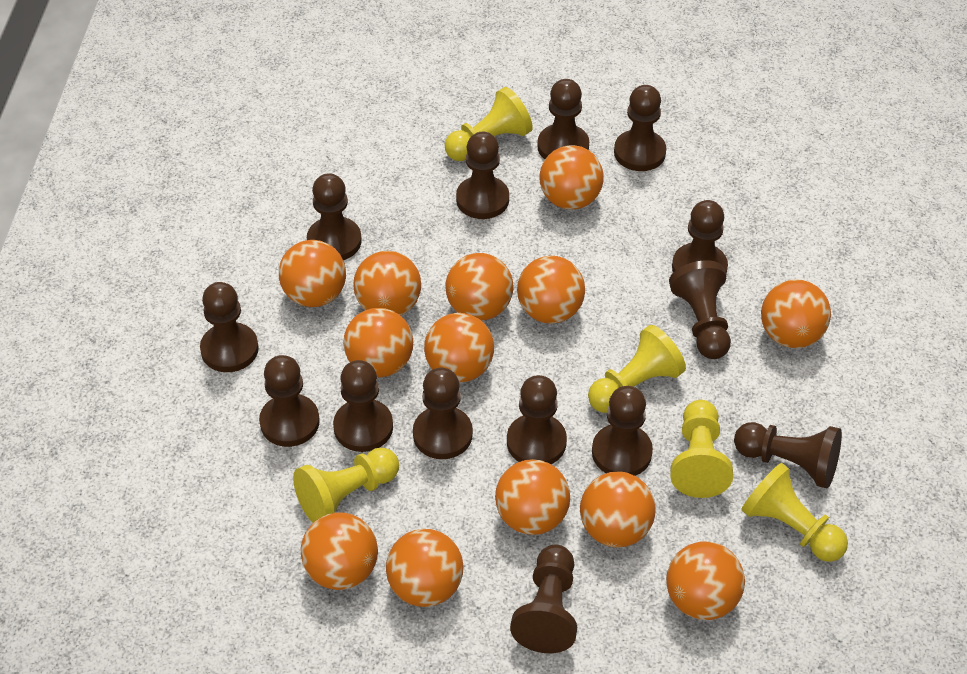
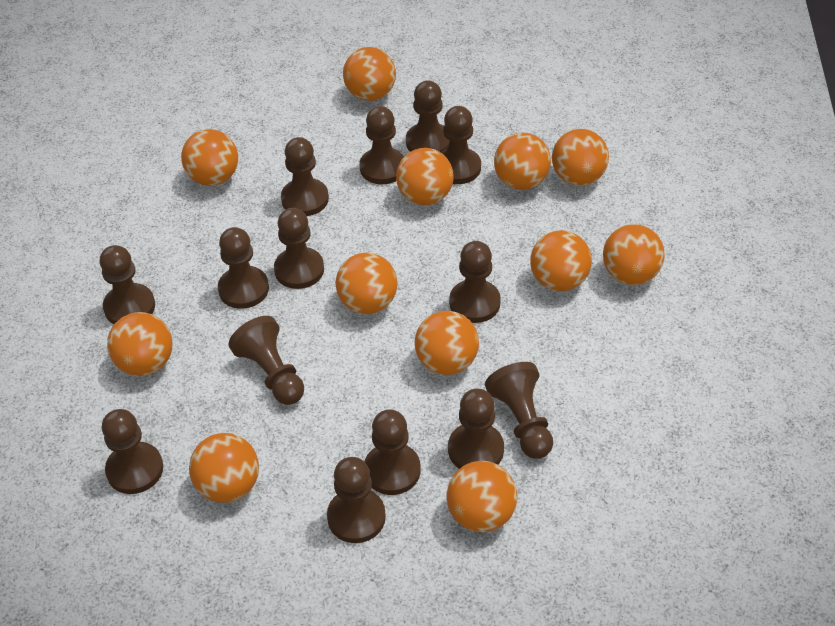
orange ball: 13 -> 12
yellow pawn: 5 -> 0

